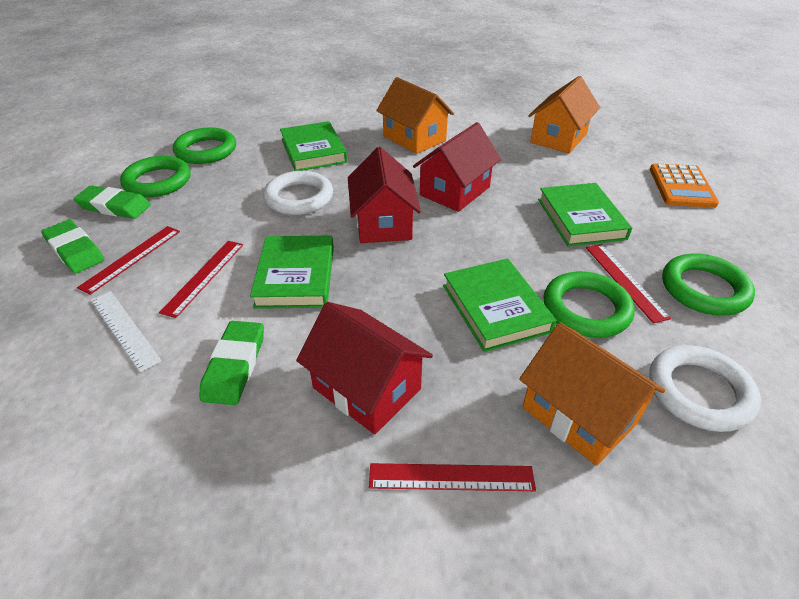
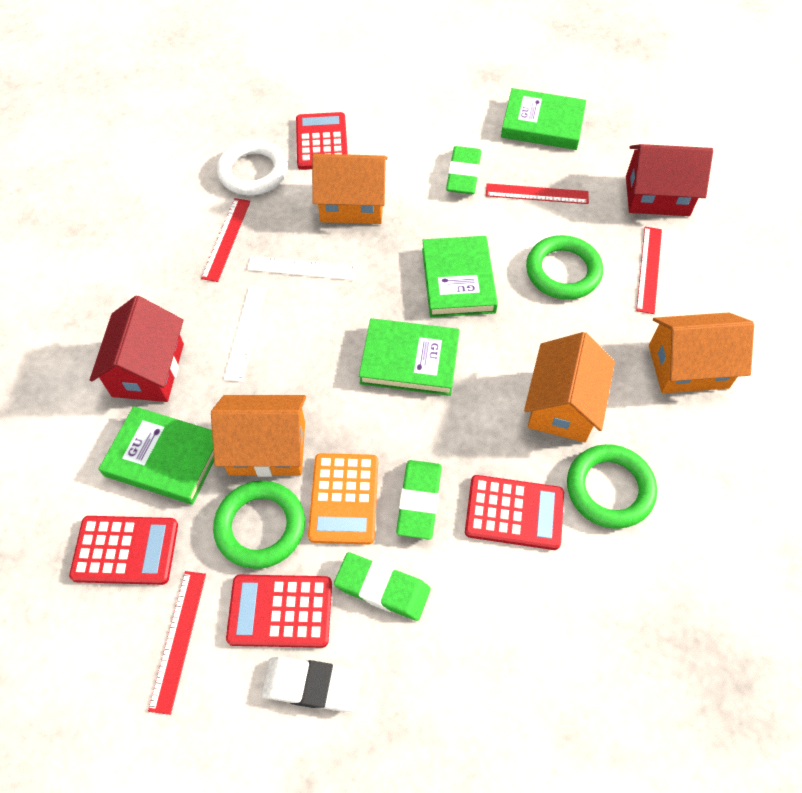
green ring: 4 -> 3
orange house: 3 -> 4
red calculator: 0 -> 4
red house: 3 -> 2
white eraser: 0 -> 1
white ring: 2 -> 1
white ruler: 1 -> 2

